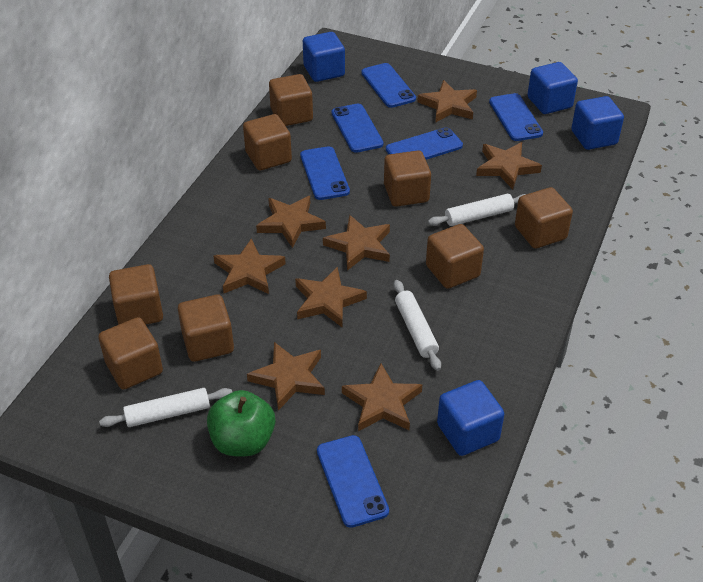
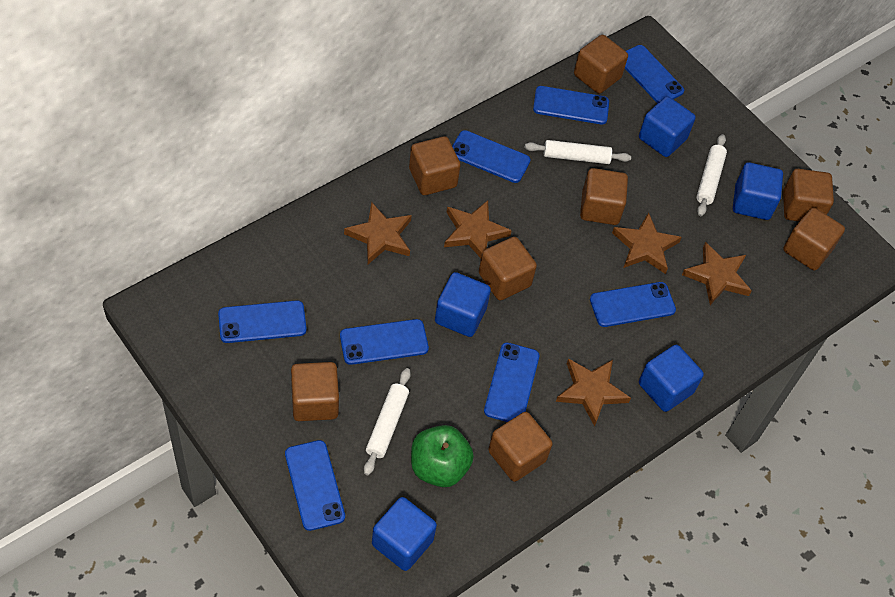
blue cube: 4 -> 5
blue phone: 6 -> 8
brown star: 8 -> 5

